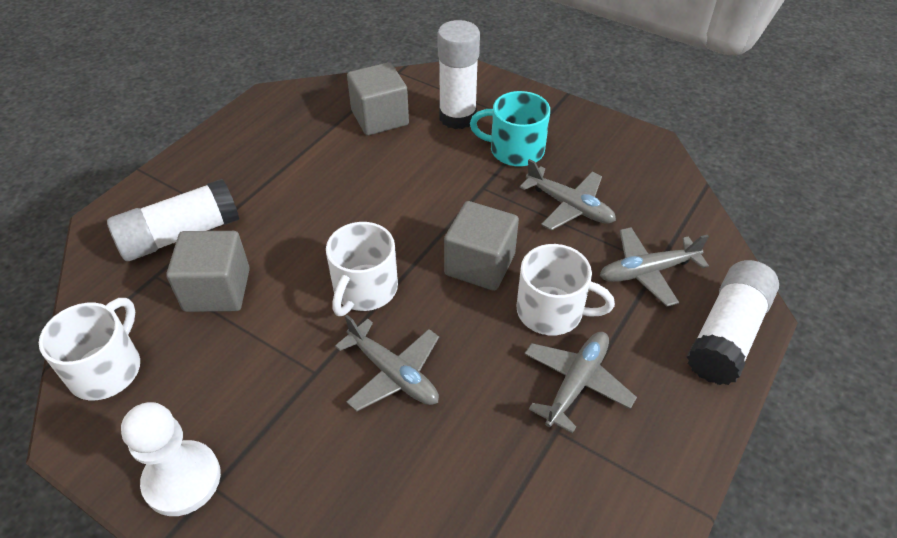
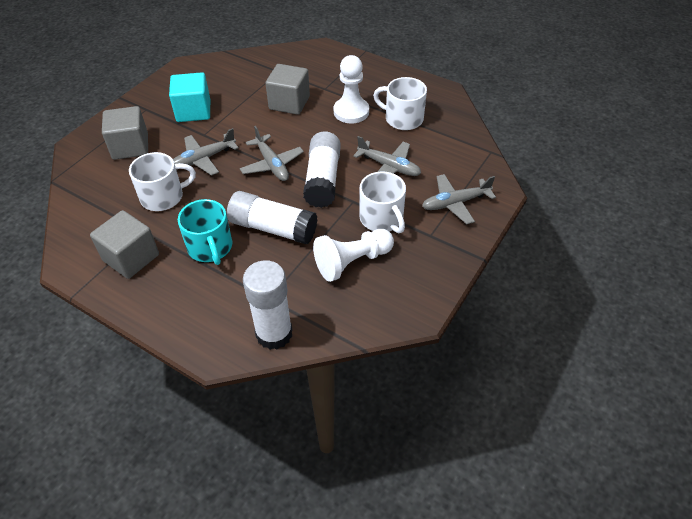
turquoise cube: 0 -> 1
white pawn: 1 -> 2

